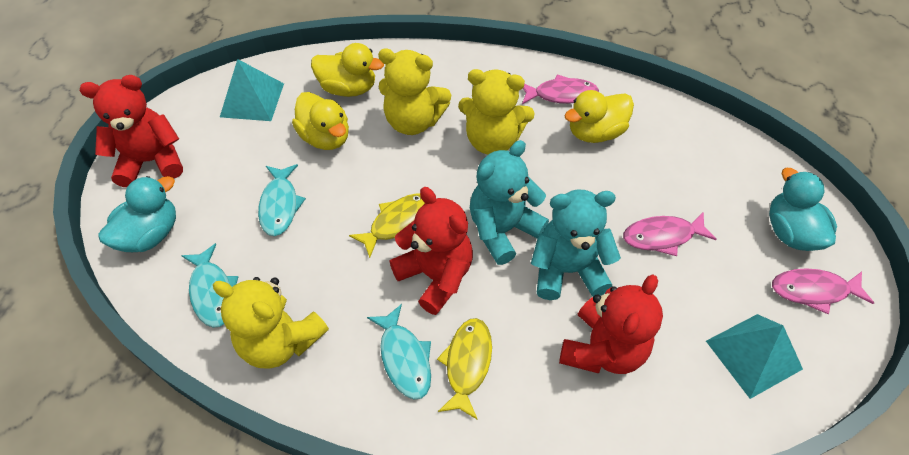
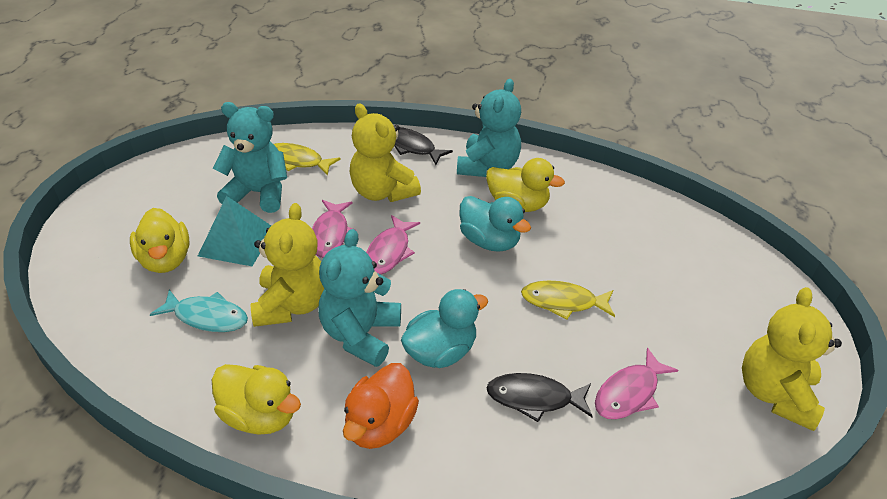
black fish: 0 -> 2
orange duck: 0 -> 1
red teddy bear: 3 -> 0
turquoise fish: 3 -> 1
turquoise pyramid: 2 -> 1
turquoise teddy bear: 2 -> 3

